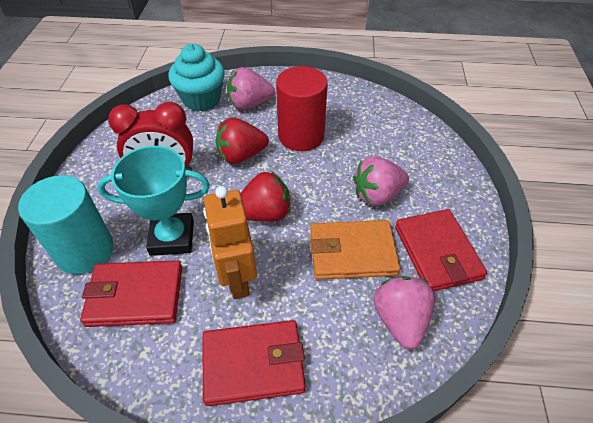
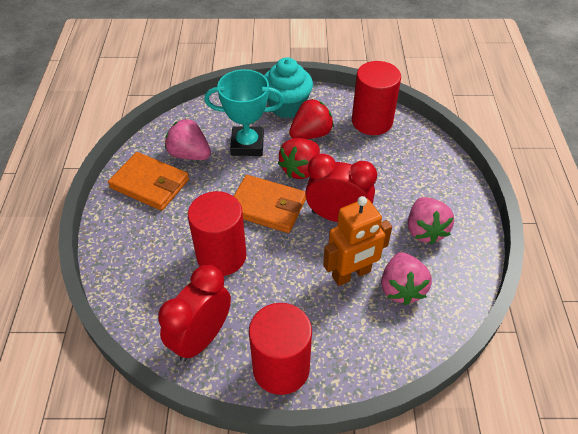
orange wallet: 1 -> 2
red clock: 1 -> 2
red cylinder: 1 -> 3
red wallet: 3 -> 0
turquoise cylinder: 1 -> 0

